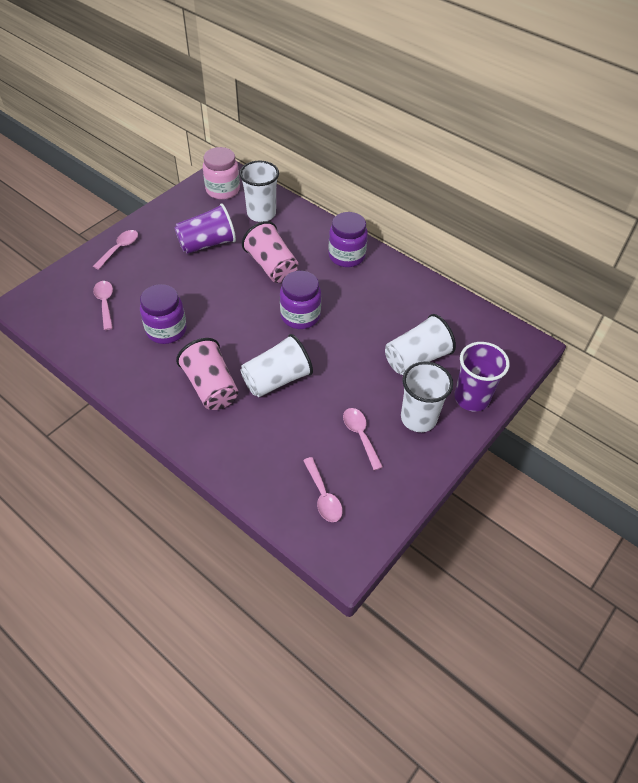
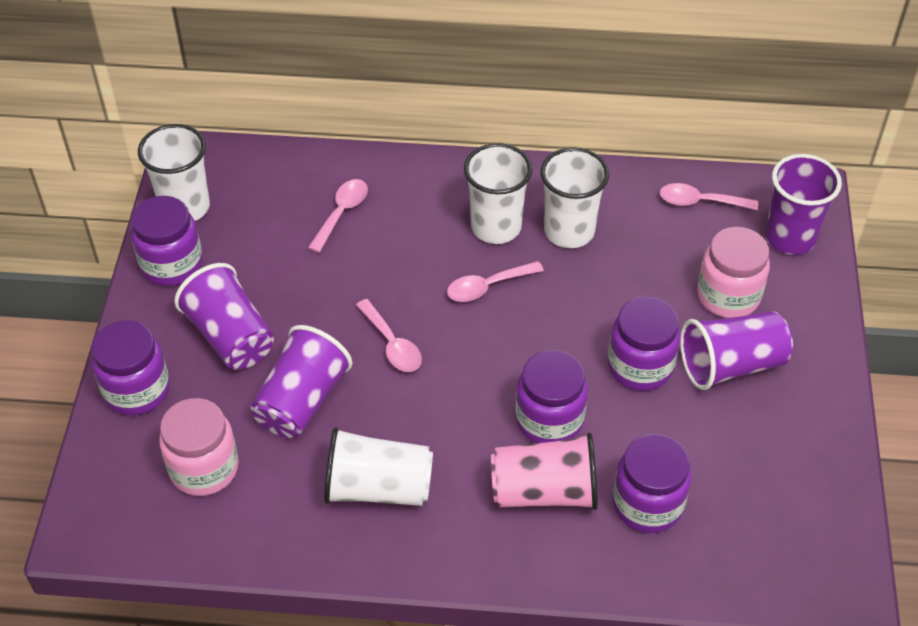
pink cup: 2 -> 1
pink jar: 1 -> 2
purple cup: 2 -> 4
purple jar: 3 -> 5

